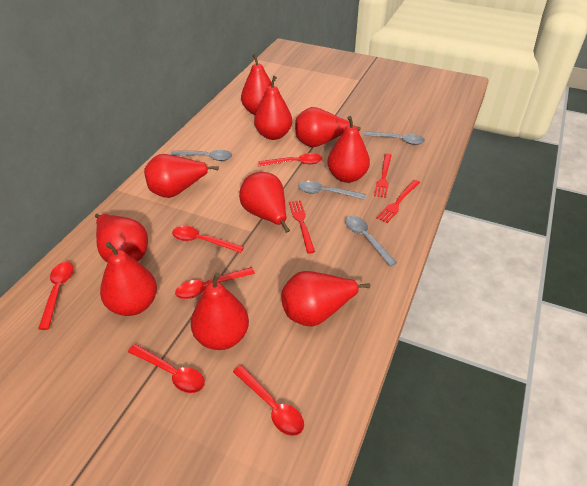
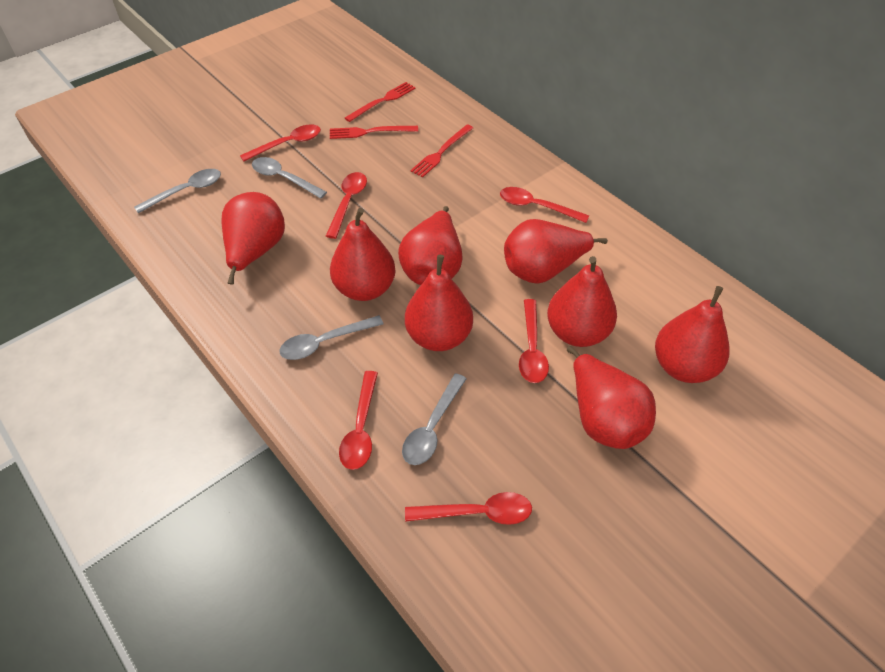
red pear: 10 -> 8

